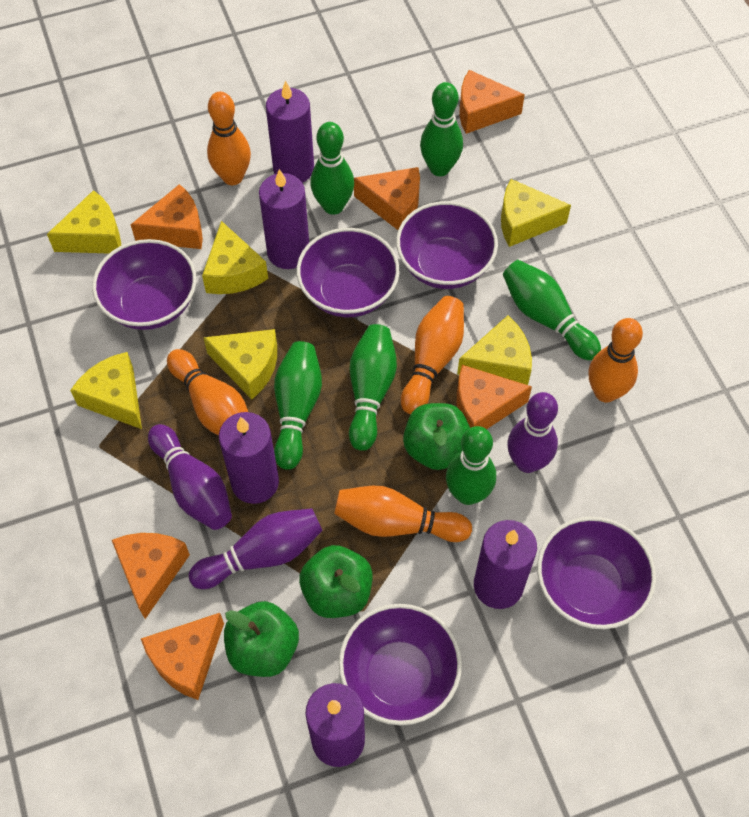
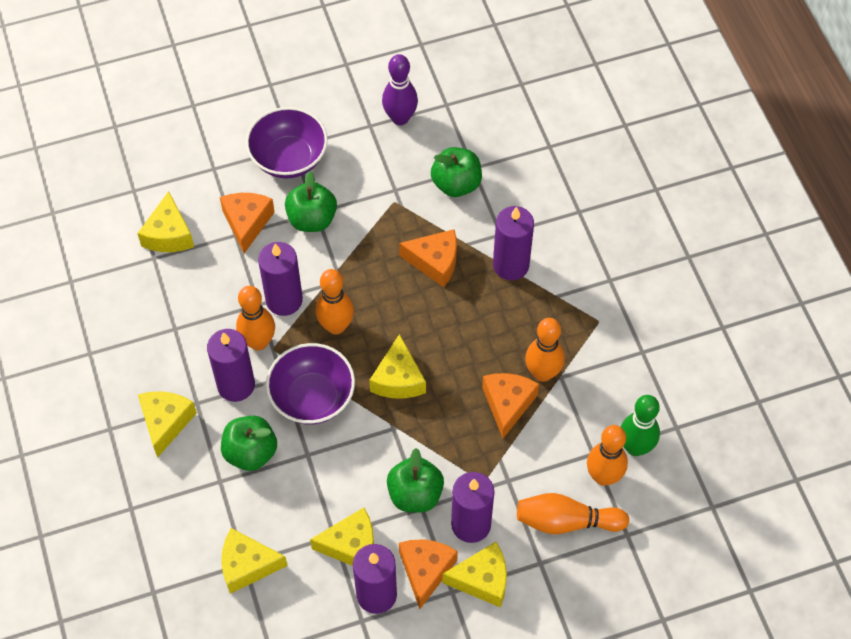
green apple: 3 -> 4
green bowling pin: 6 -> 1
orange cheese: 6 -> 4
purple bowl: 5 -> 2
purple bowling pin: 3 -> 1

